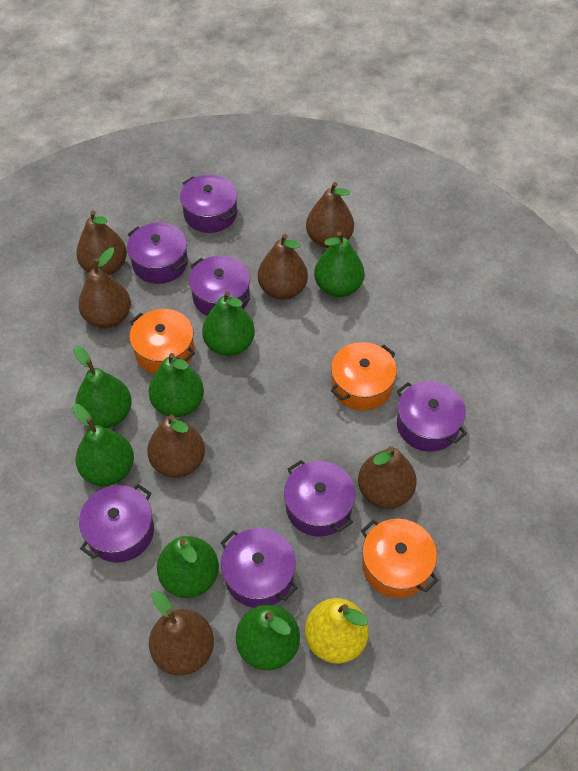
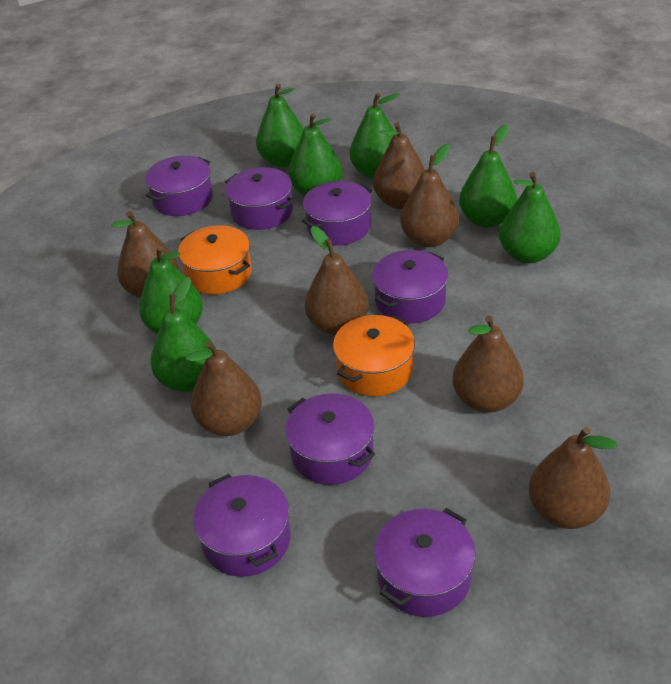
orange pot: 3 -> 2
yellow pear: 1 -> 0

